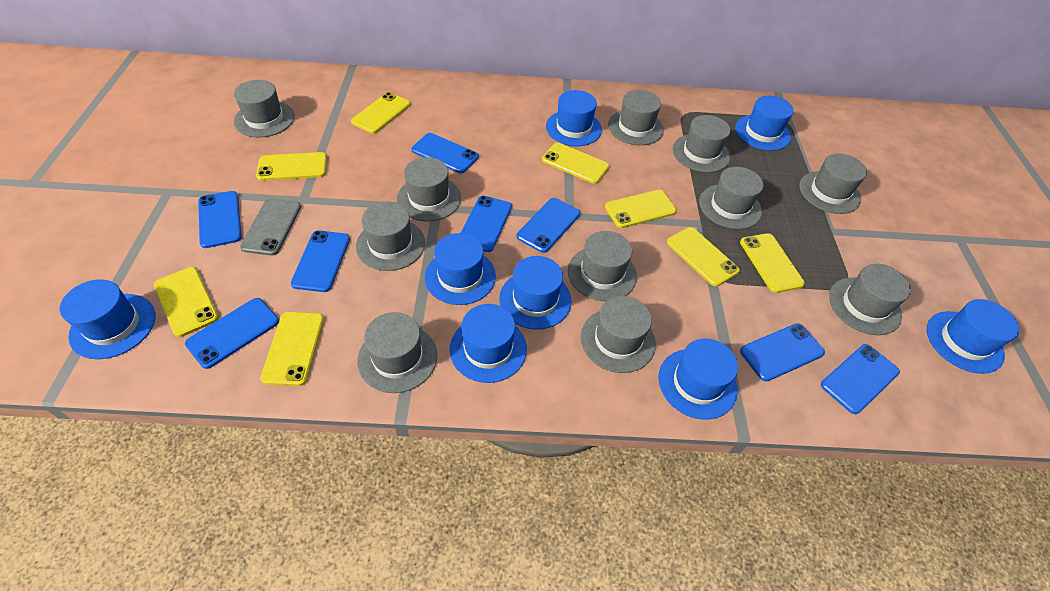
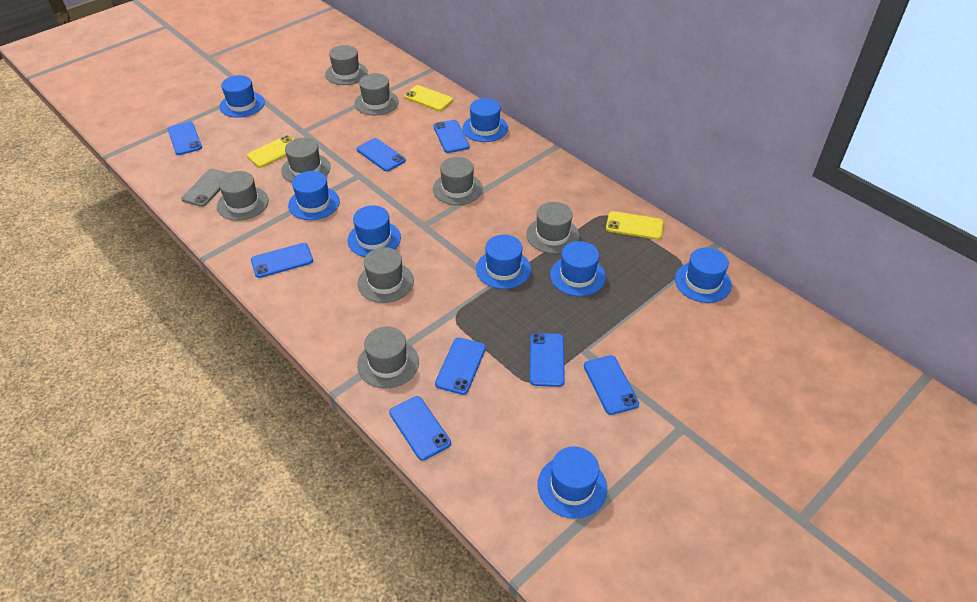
grey hat: 11 -> 8
yellow phone: 8 -> 3

